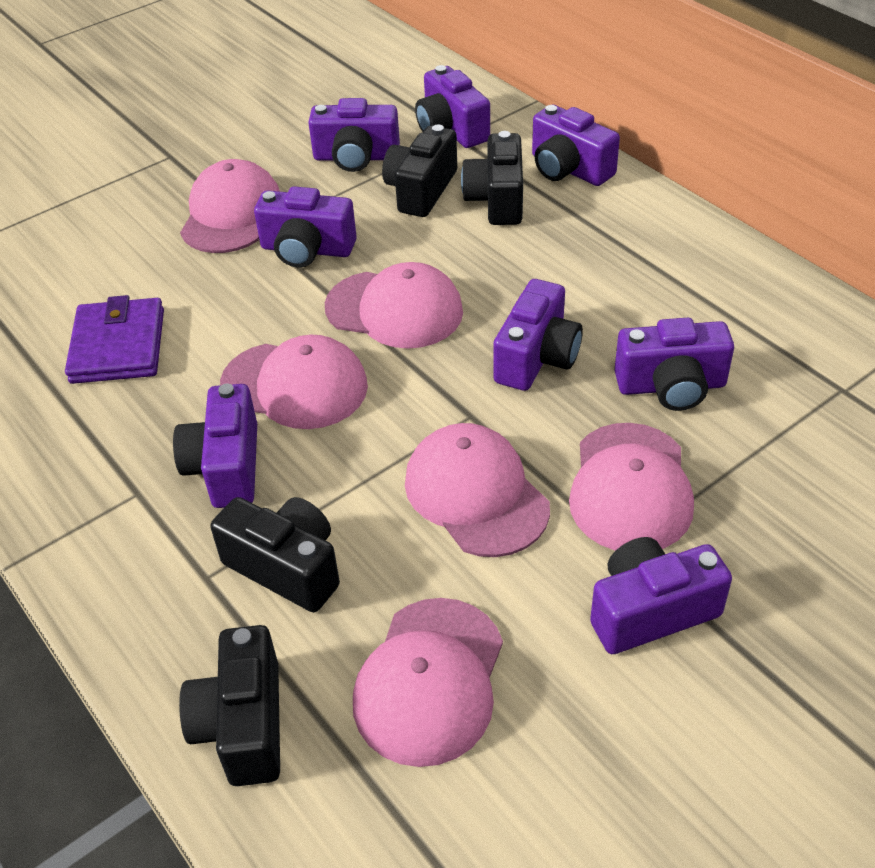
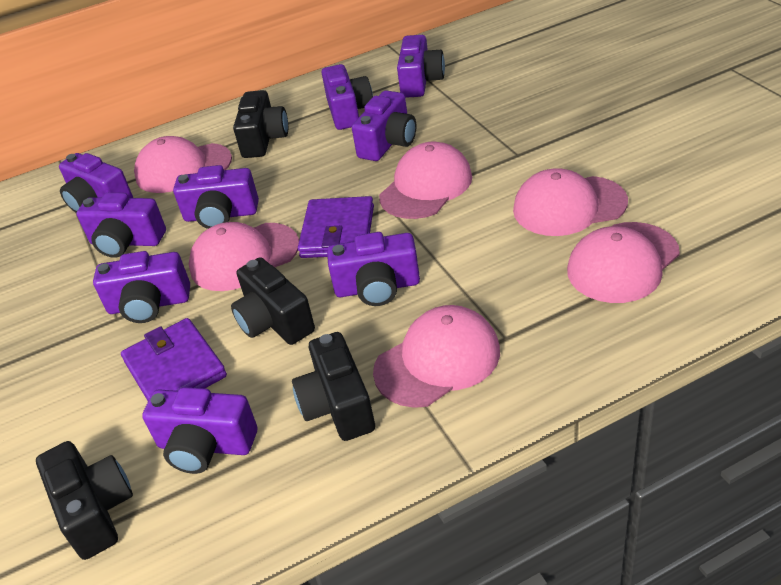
purple camera: 8 -> 9
purple wallet: 1 -> 2

